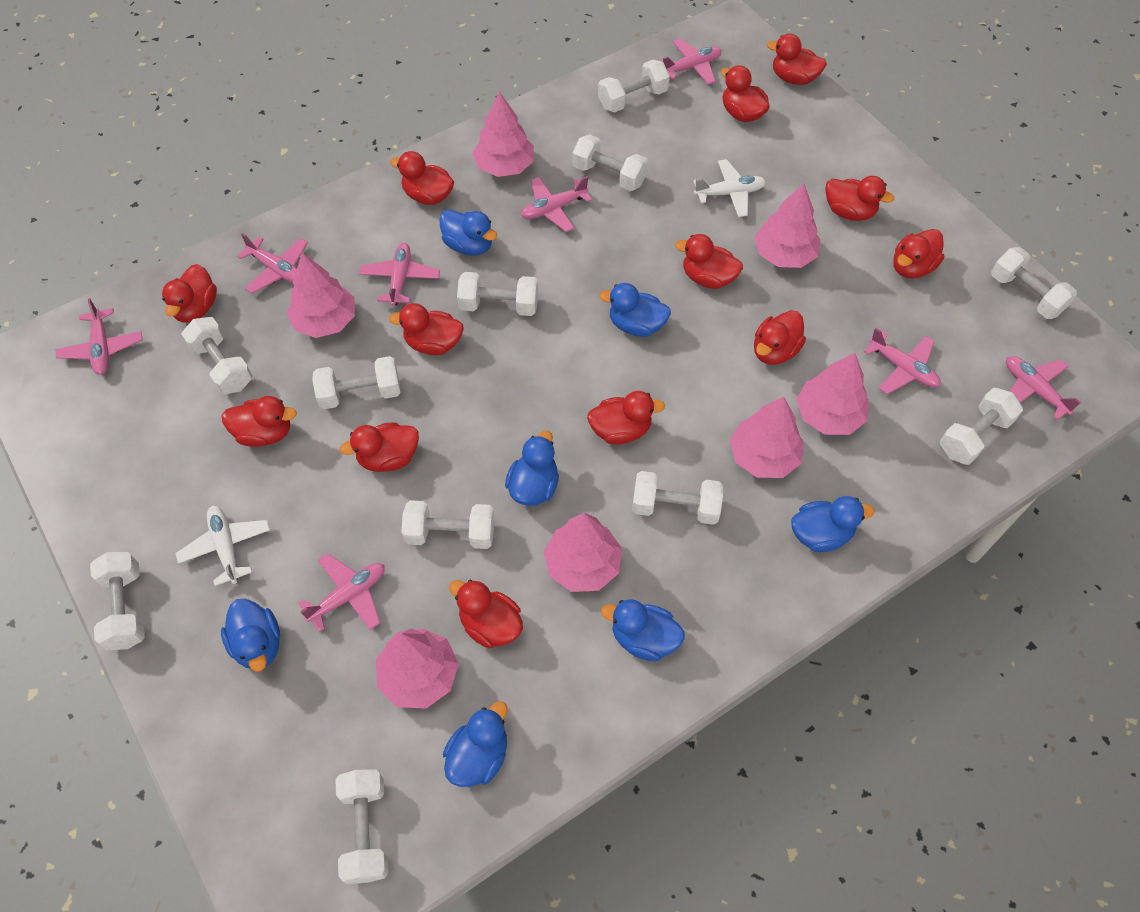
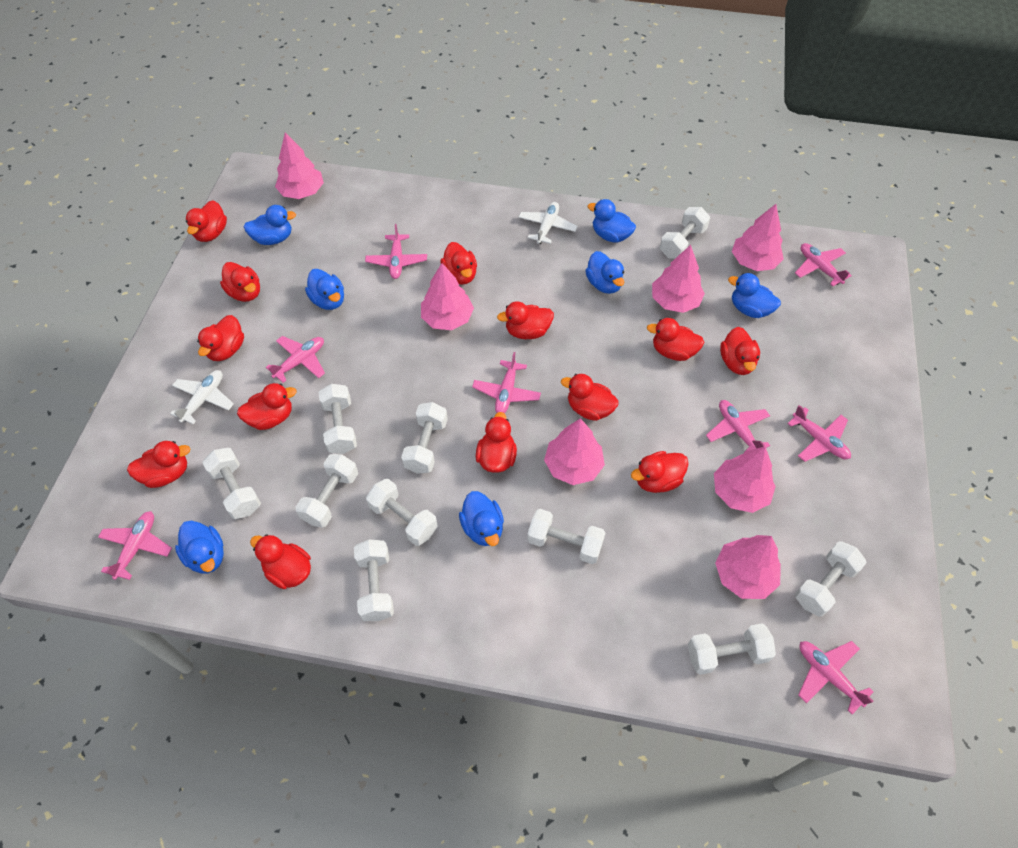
white dumbbell: 11 -> 10

